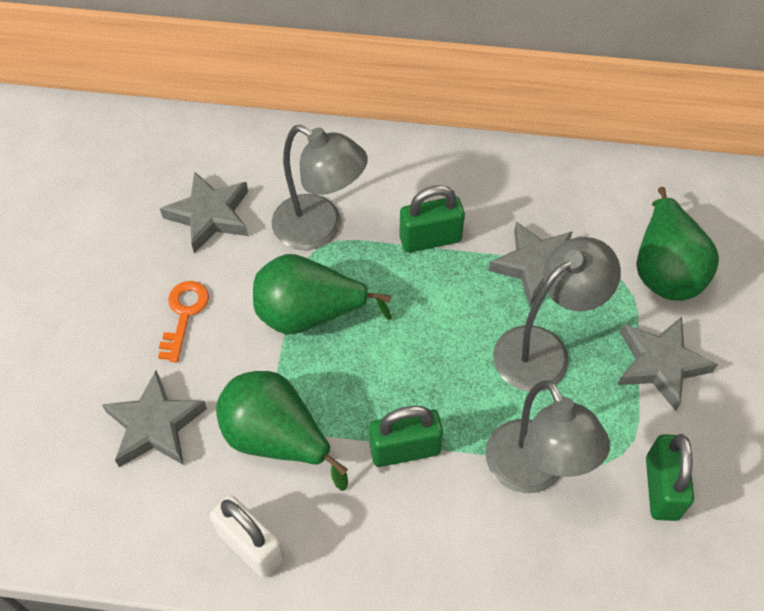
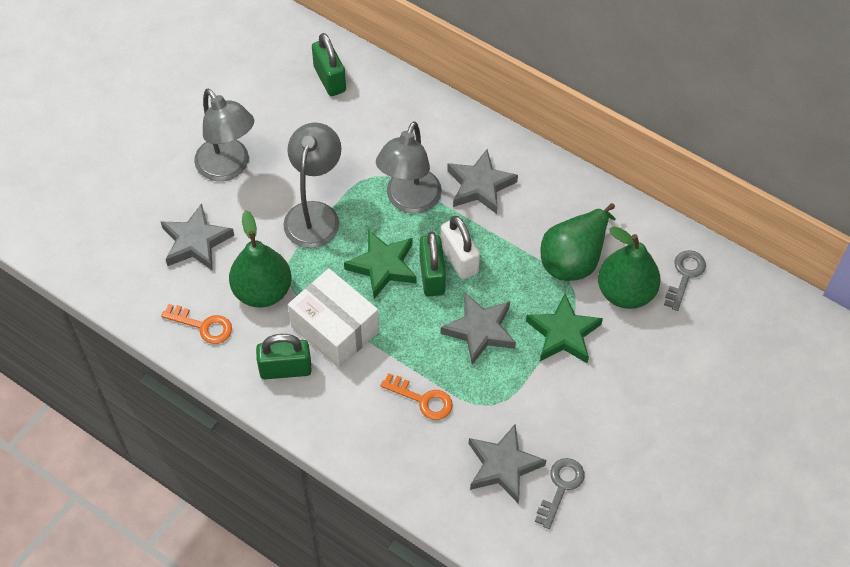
green star: 0 -> 2
grey key: 0 -> 2
orange key: 1 -> 2
white box: 0 -> 1

